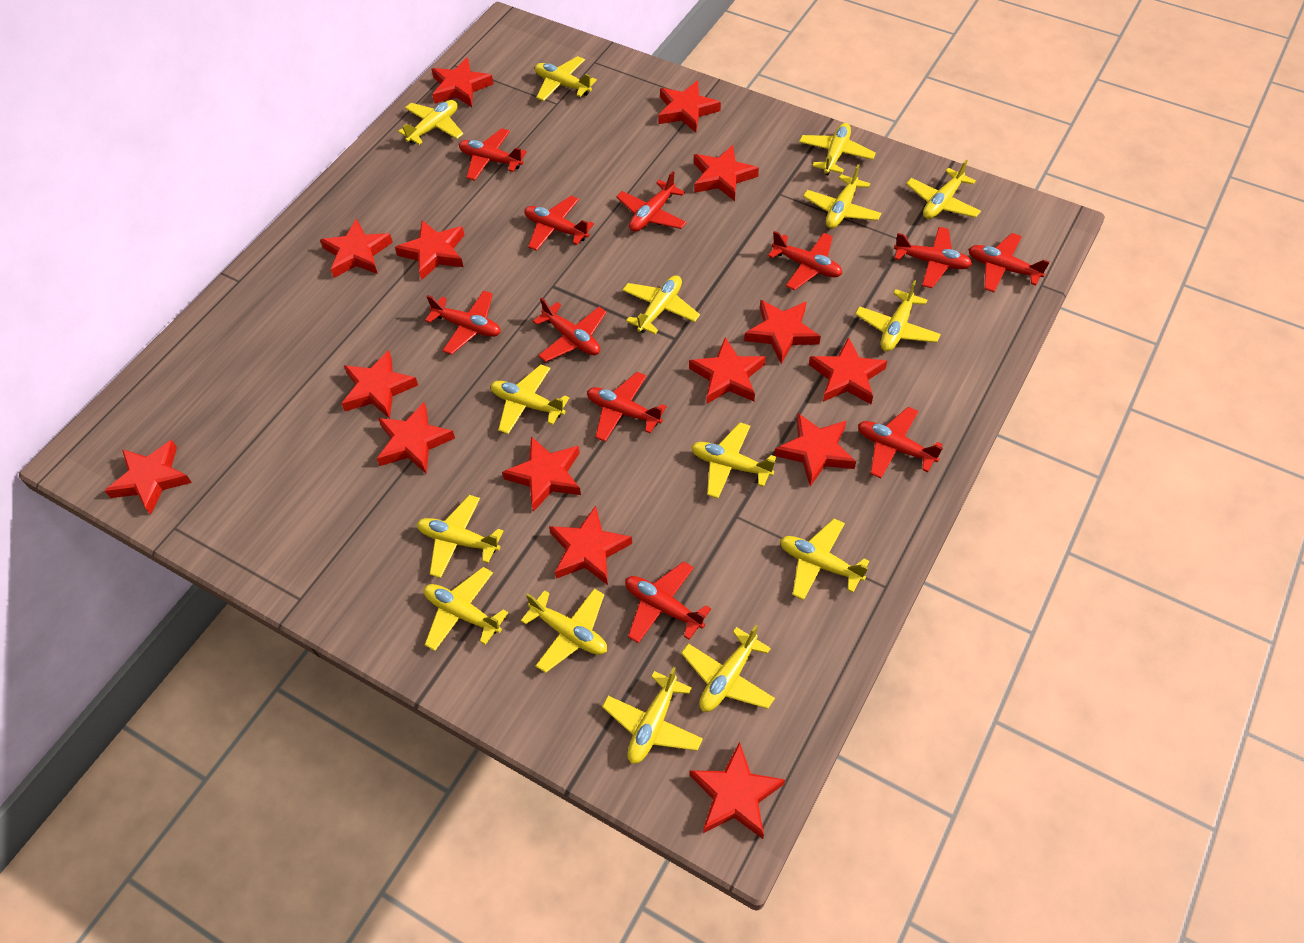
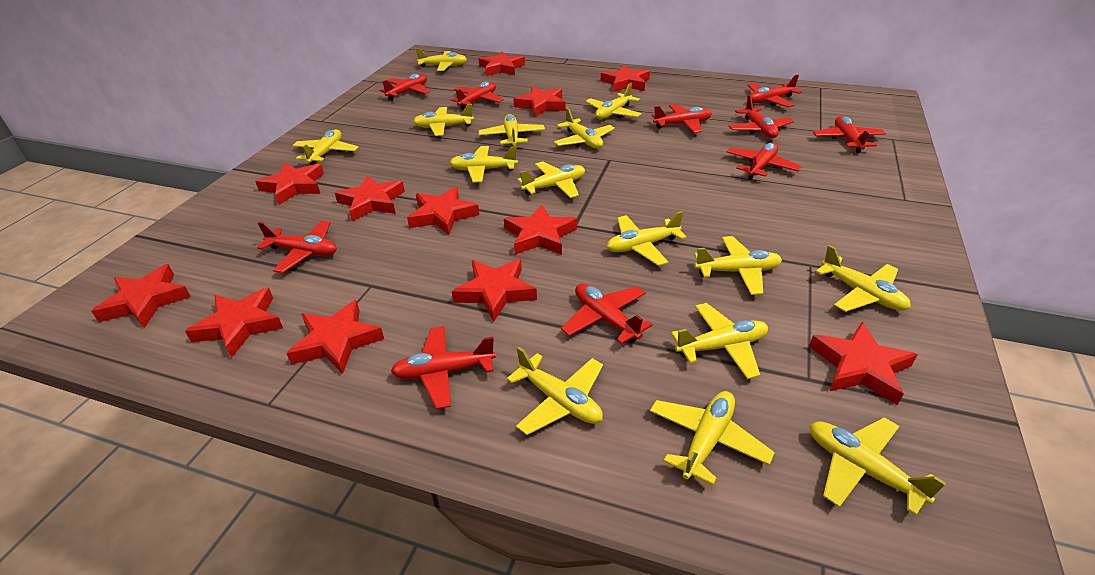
red plane: 11 -> 10
red star: 15 -> 12

